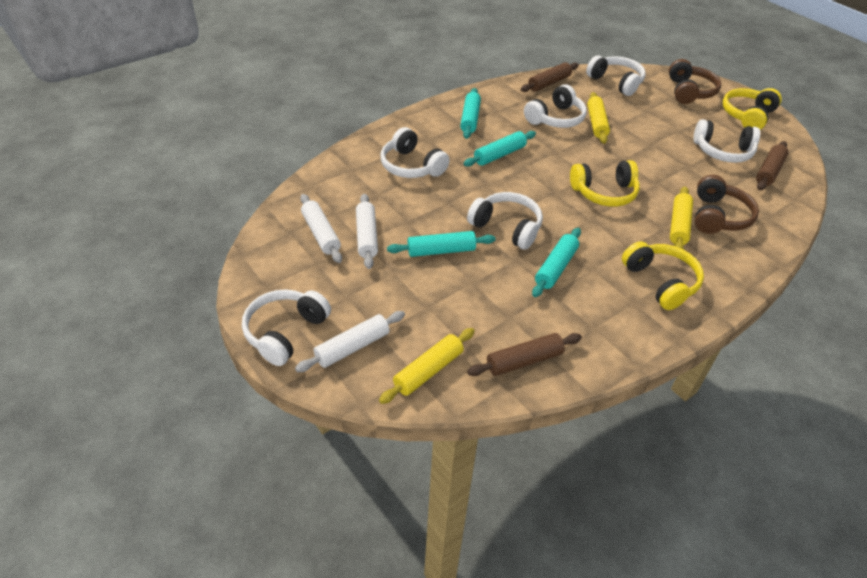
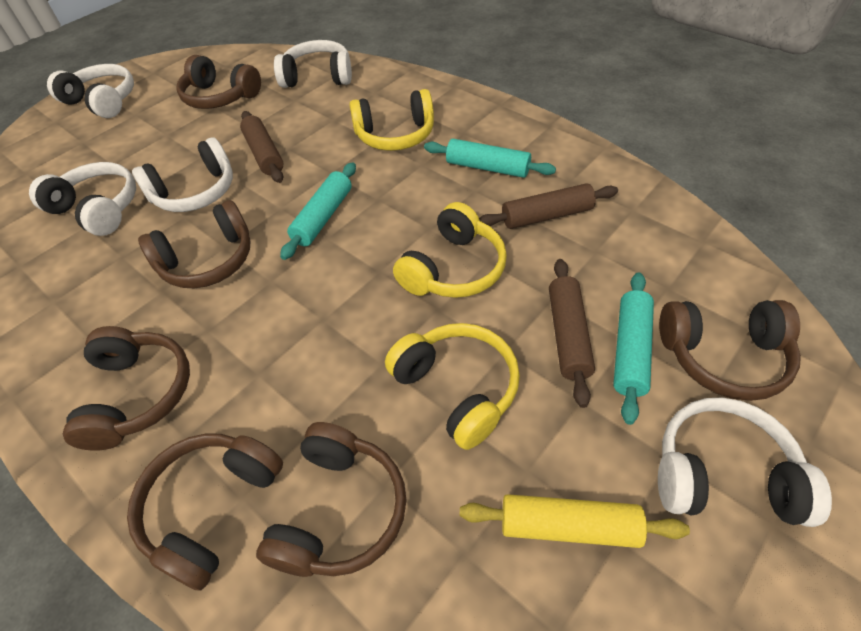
brown headphones: 2 -> 6
turquoise rolling pin: 4 -> 3
white headphones: 6 -> 5
white rolling pin: 3 -> 0
yellow rolling pin: 3 -> 1

